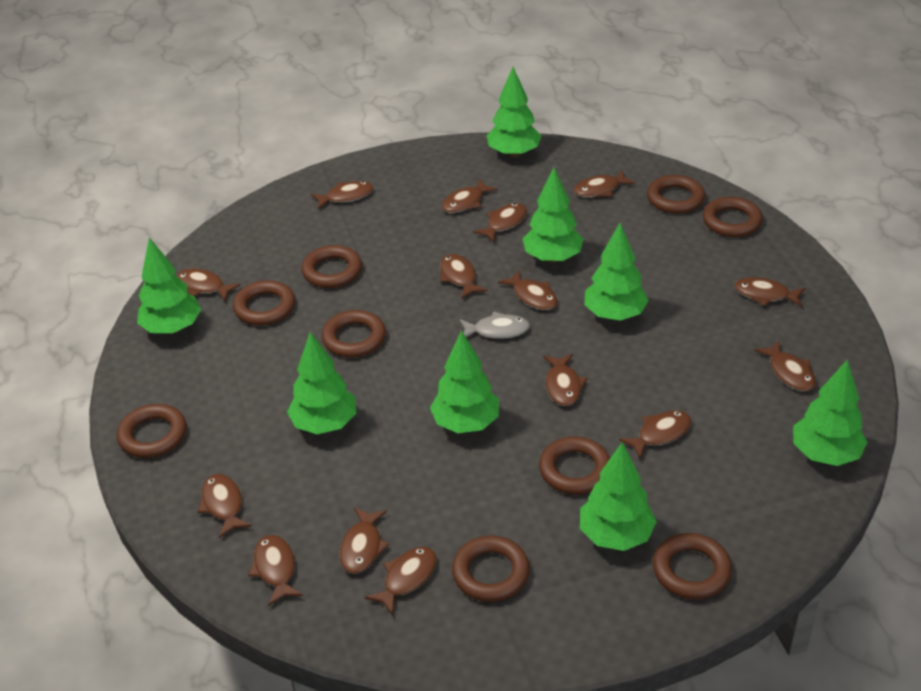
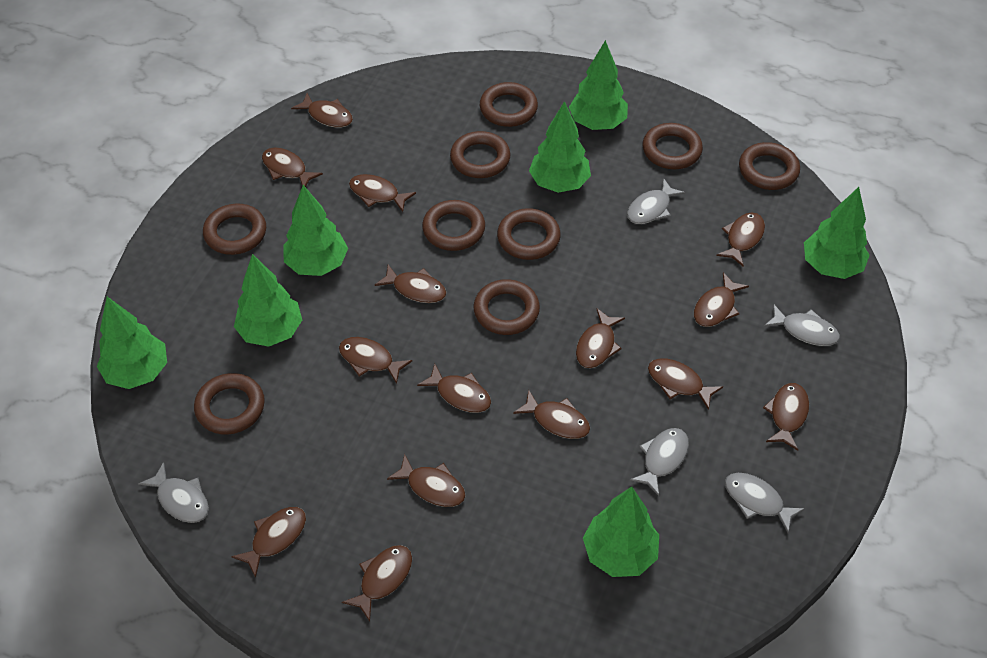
green tree: 8 -> 7
grey fish: 1 -> 5

